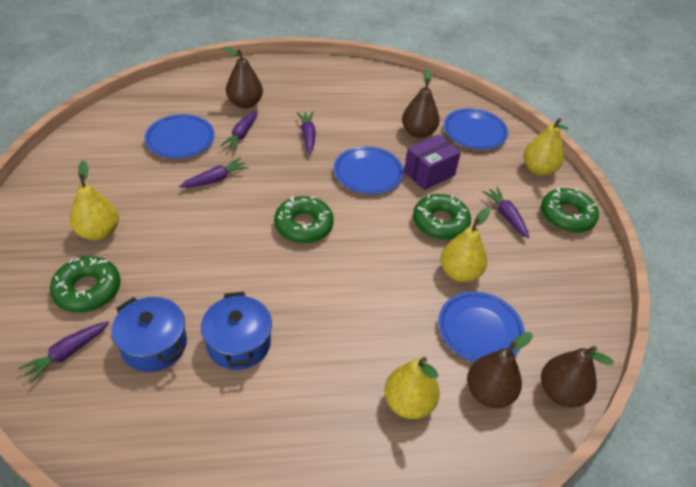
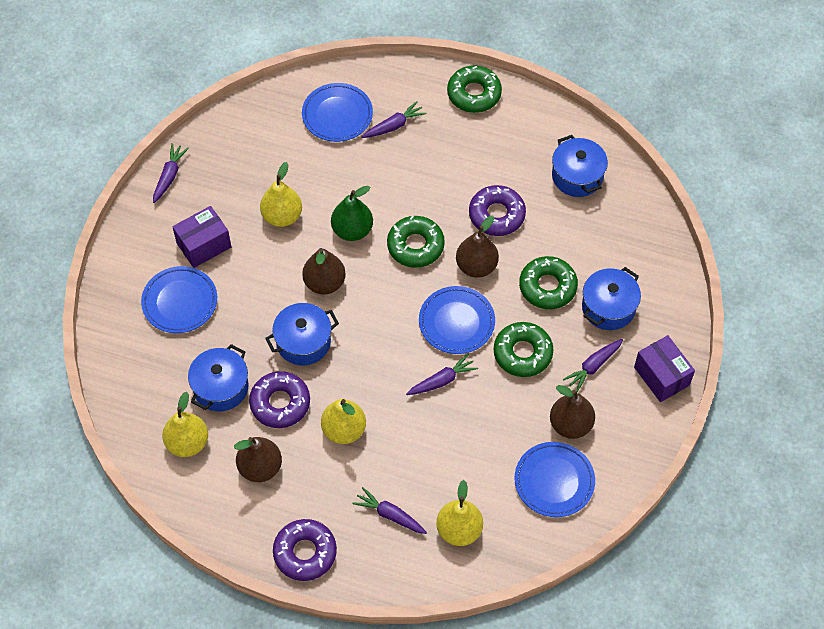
blue pot: 2 -> 4
green pear: 0 -> 1
purple box: 1 -> 2
purple donut: 0 -> 3

